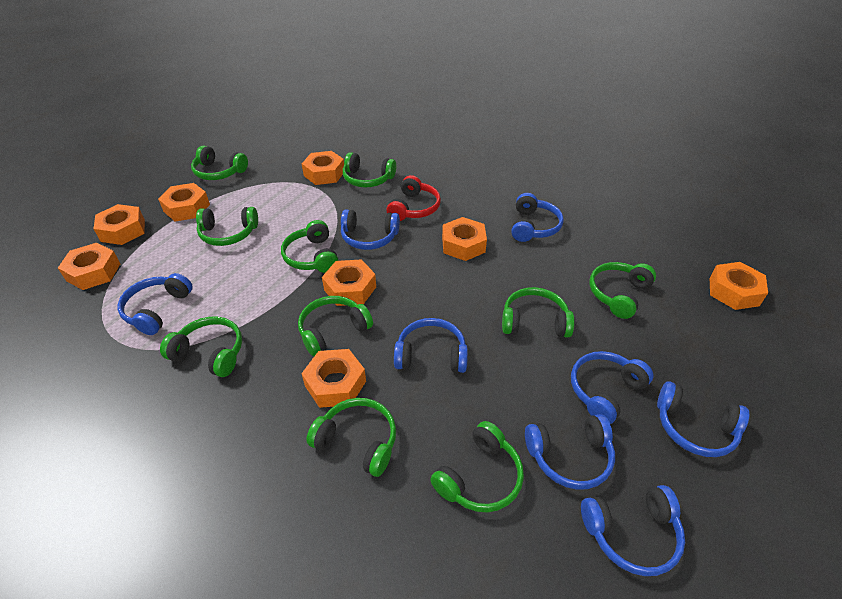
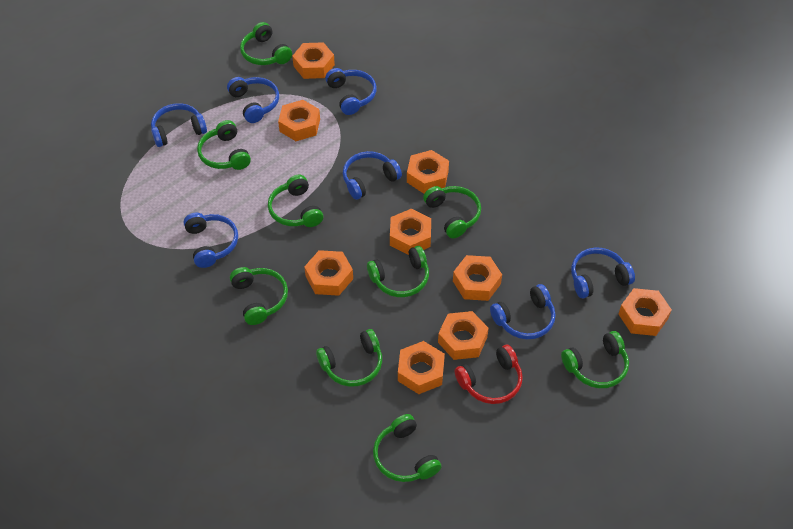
blue headphones: 8 -> 7
green headphones: 10 -> 9
orange nut: 8 -> 9

